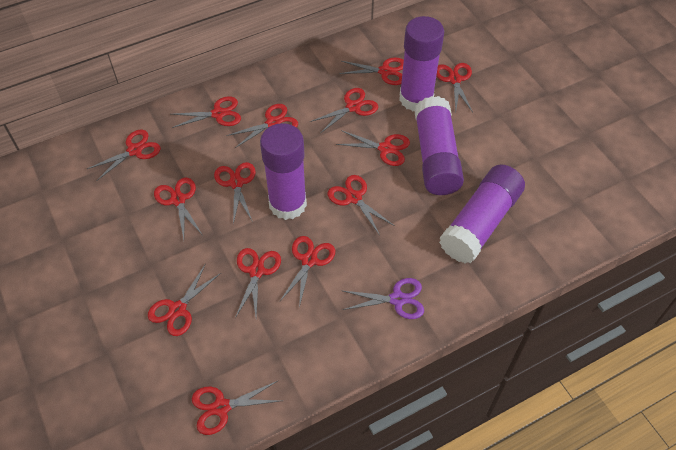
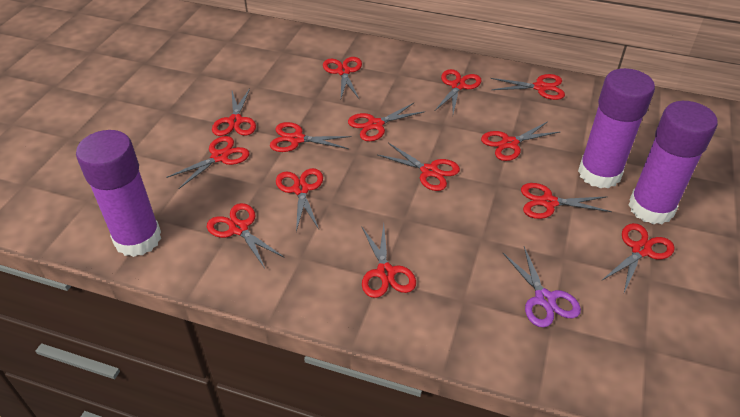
purple glue stick: 4 -> 3

